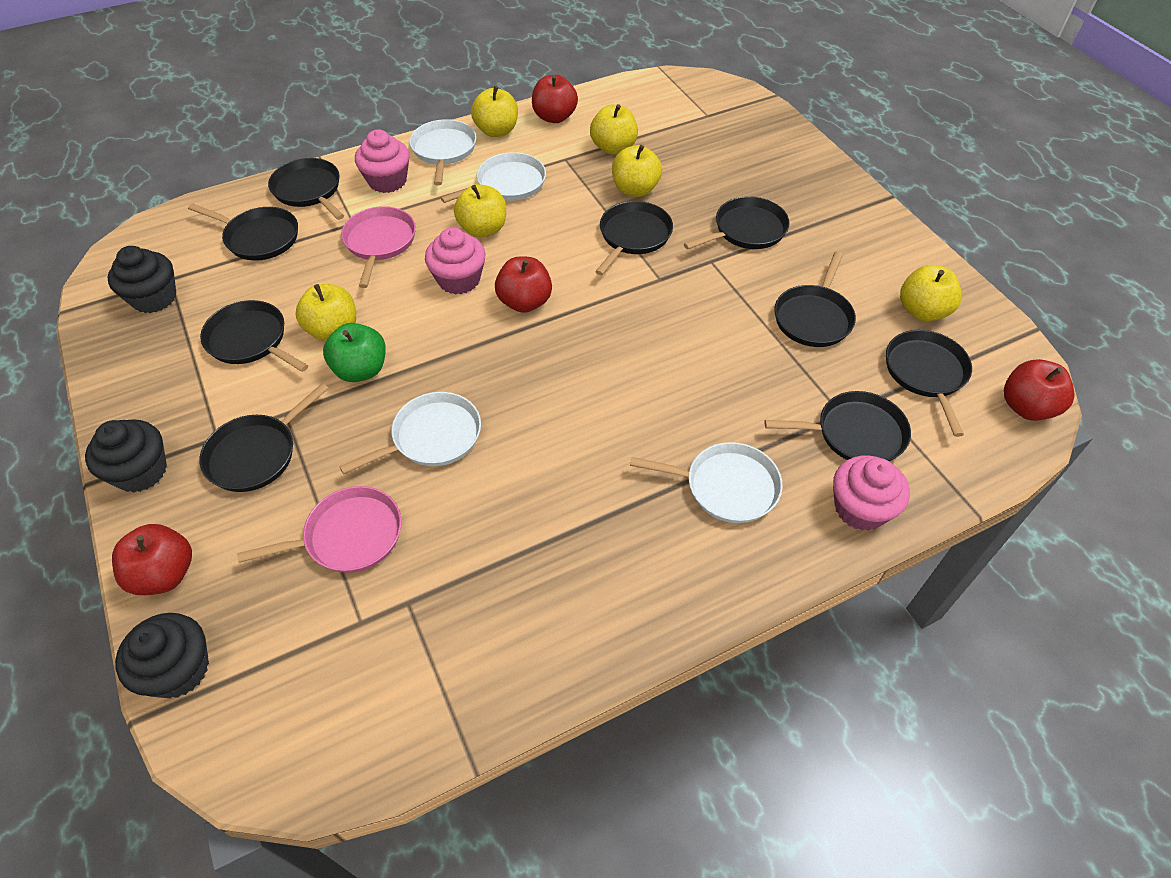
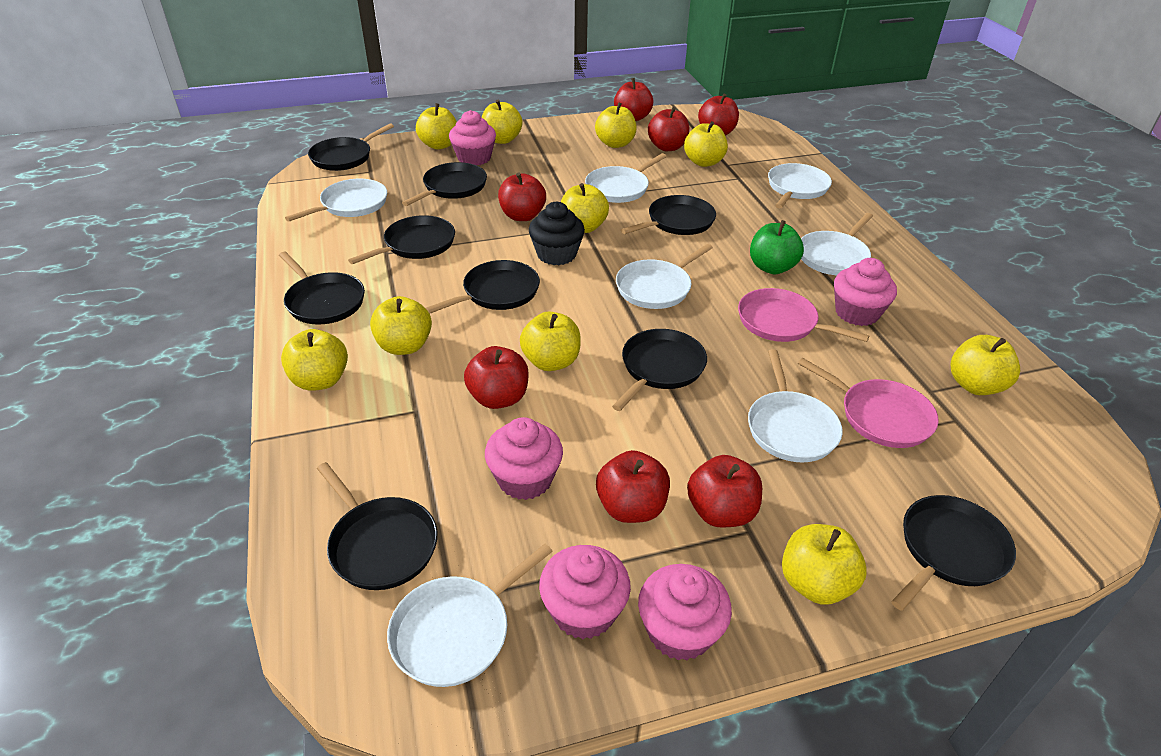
black cupcake: 3 -> 1
pink cupcake: 3 -> 5
red apple: 4 -> 7
white pan: 4 -> 7
yellow apple: 6 -> 10

